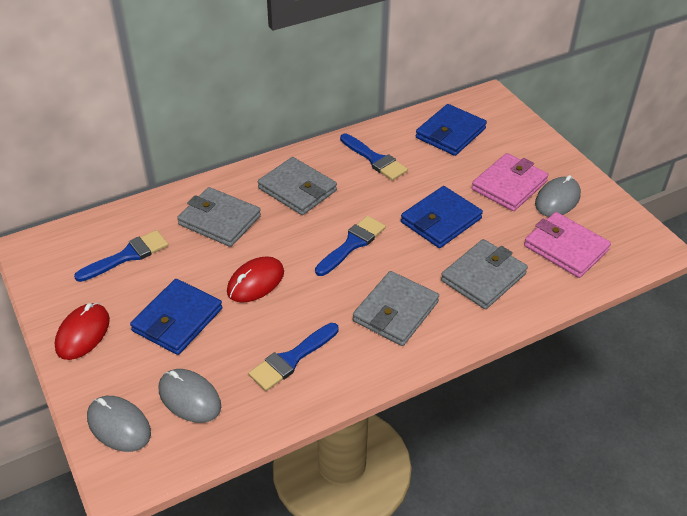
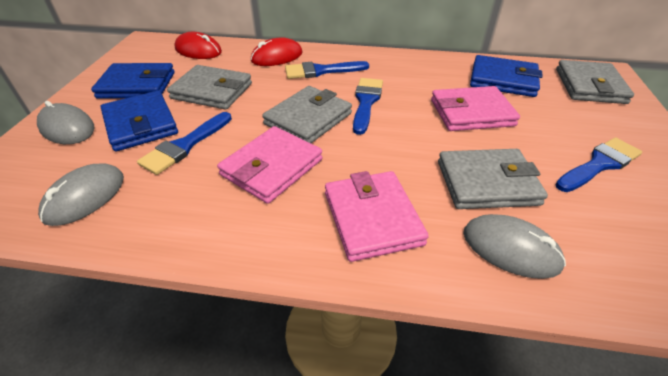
pink wallet: 2 -> 3

